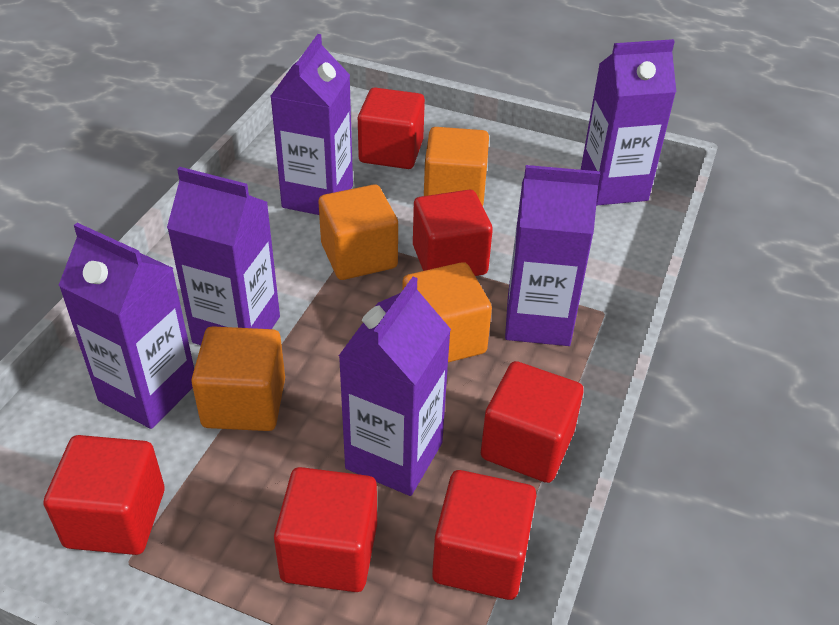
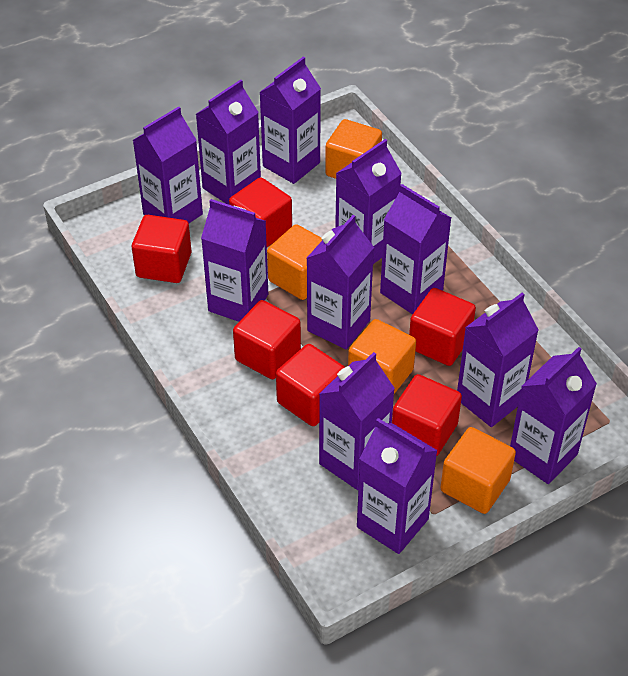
purple carton: 6 -> 11

